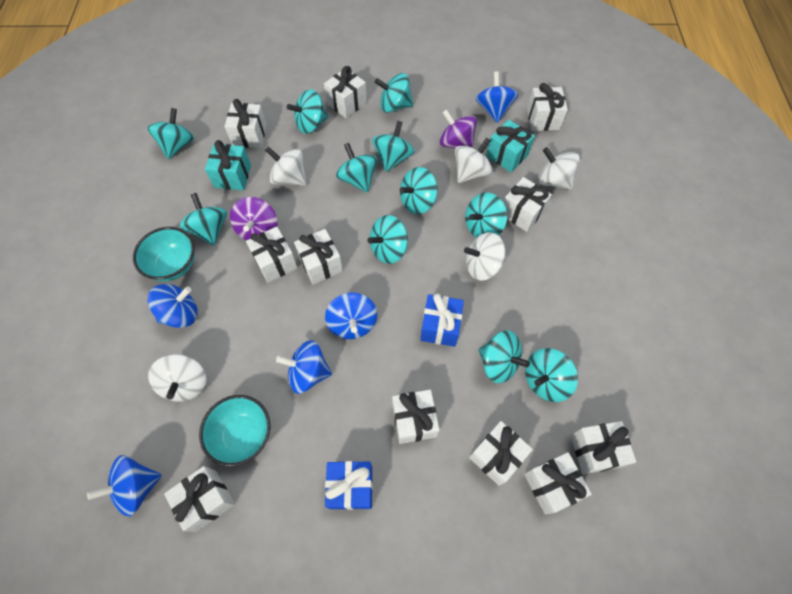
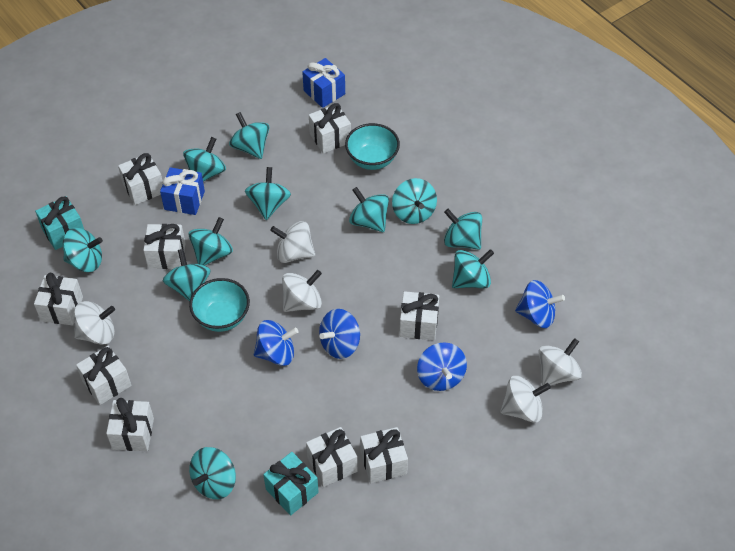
blue spinning top: 5 -> 4
purple spinning top: 2 -> 0
white gift: 11 -> 9

